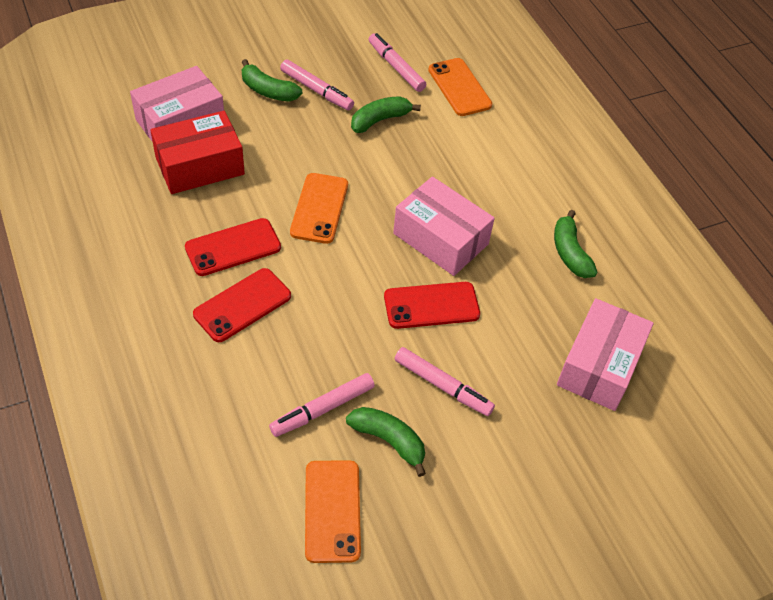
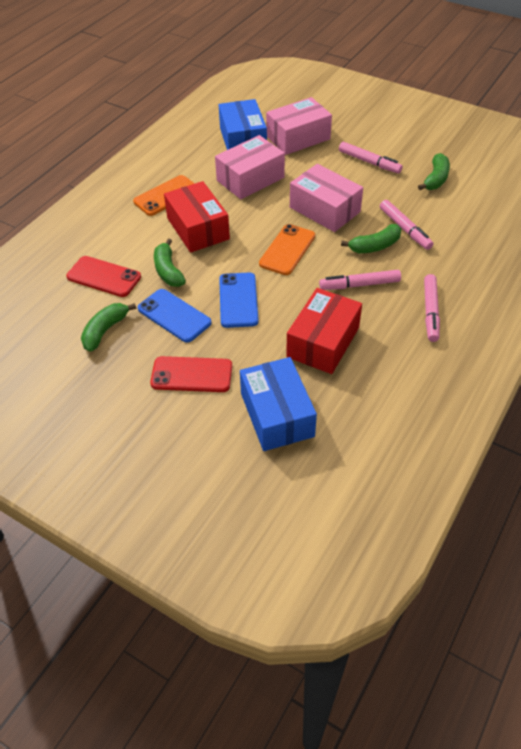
blue box: 0 -> 2
blue phone: 0 -> 2
orange phone: 3 -> 2
red box: 1 -> 2
red phone: 3 -> 2

